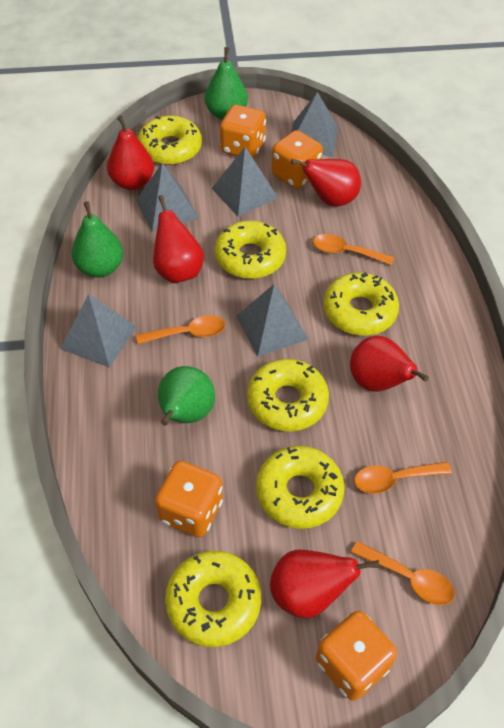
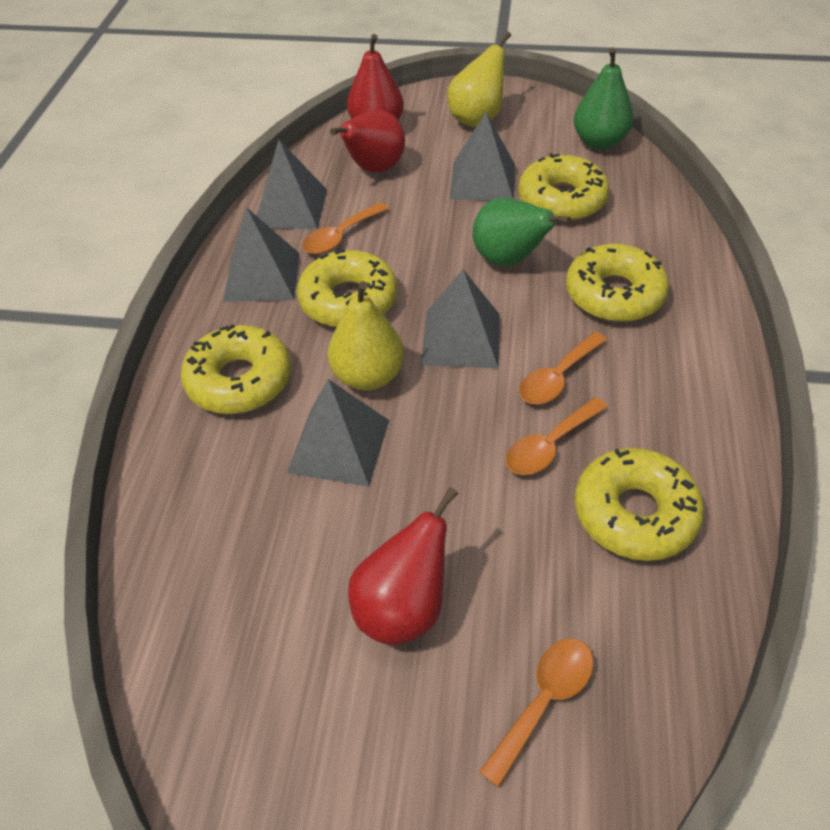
green pear: 3 -> 2
orange dice: 4 -> 0
red pear: 5 -> 3
yellow donut: 6 -> 5
yellow pear: 0 -> 2

